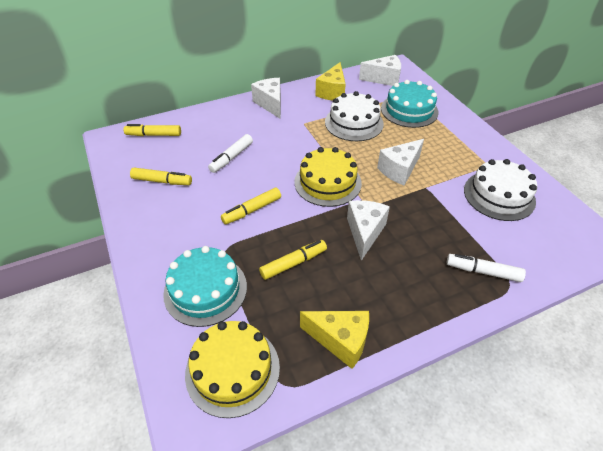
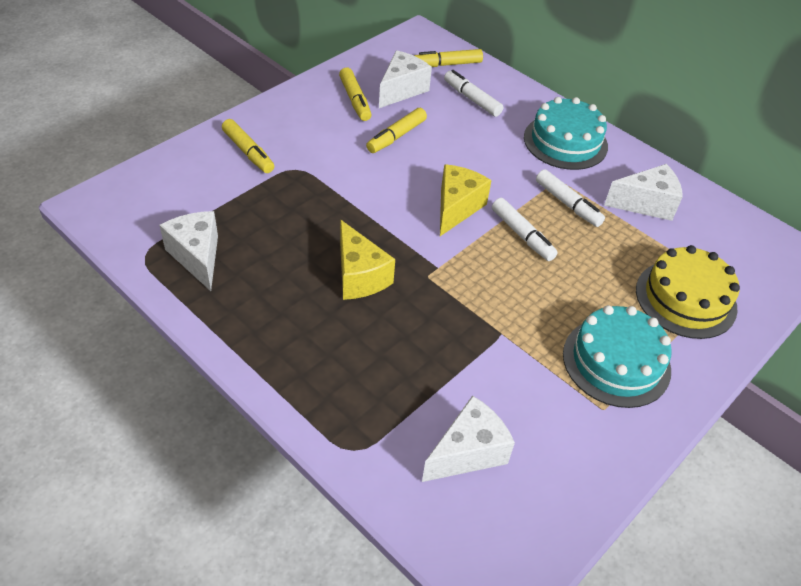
white cake: 2 -> 0
white marker: 2 -> 3
yellow cake: 2 -> 1

